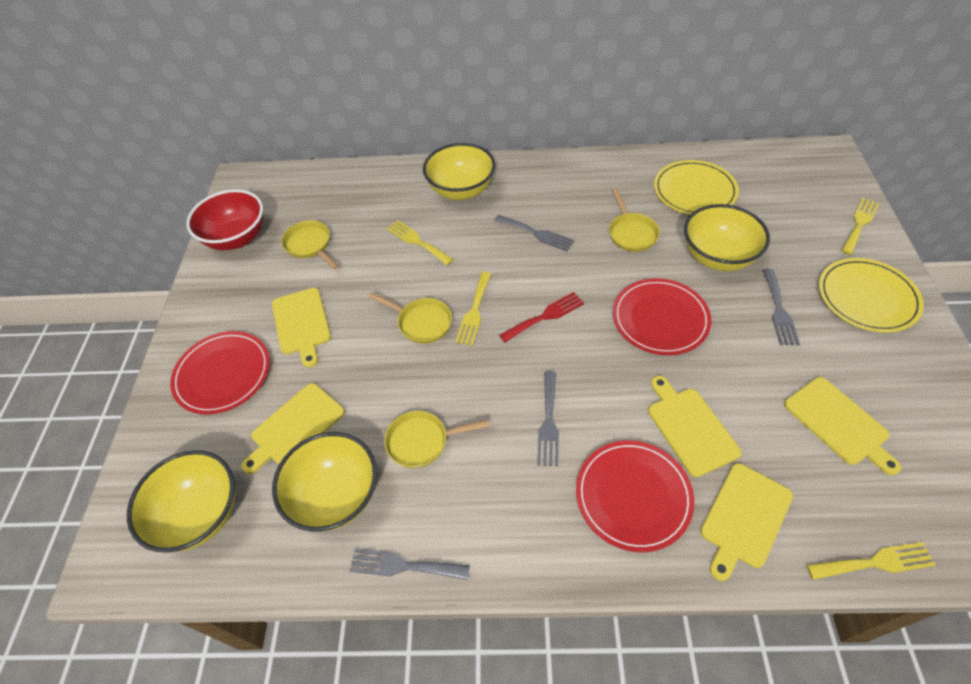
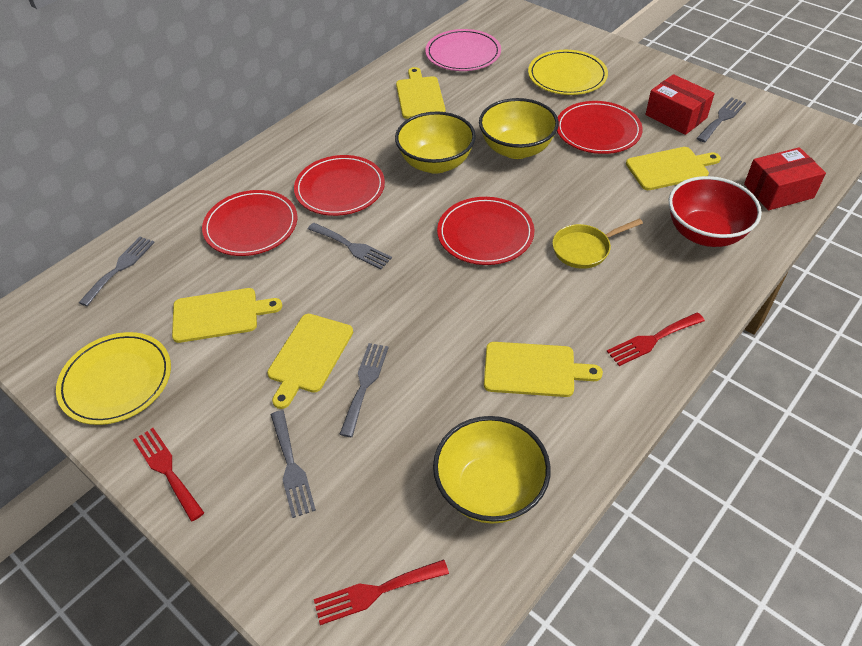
grey fork: 4 -> 5
pink plate: 0 -> 1
red box: 0 -> 2
red fork: 1 -> 3
red plate: 3 -> 4
yellow bowl: 4 -> 3
yellow fork: 4 -> 0
yellow pan: 4 -> 1

